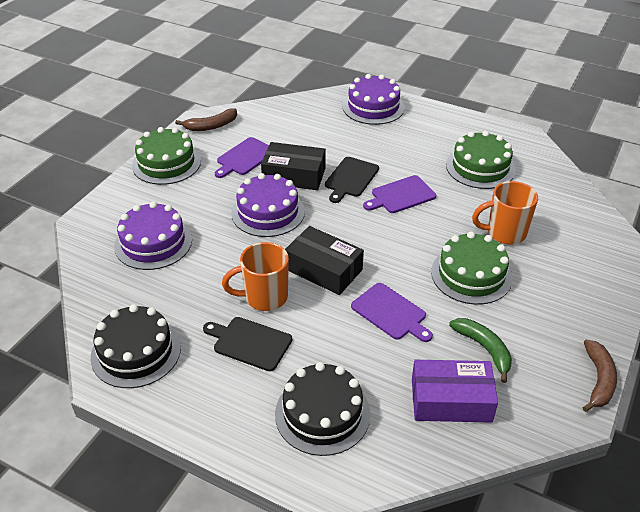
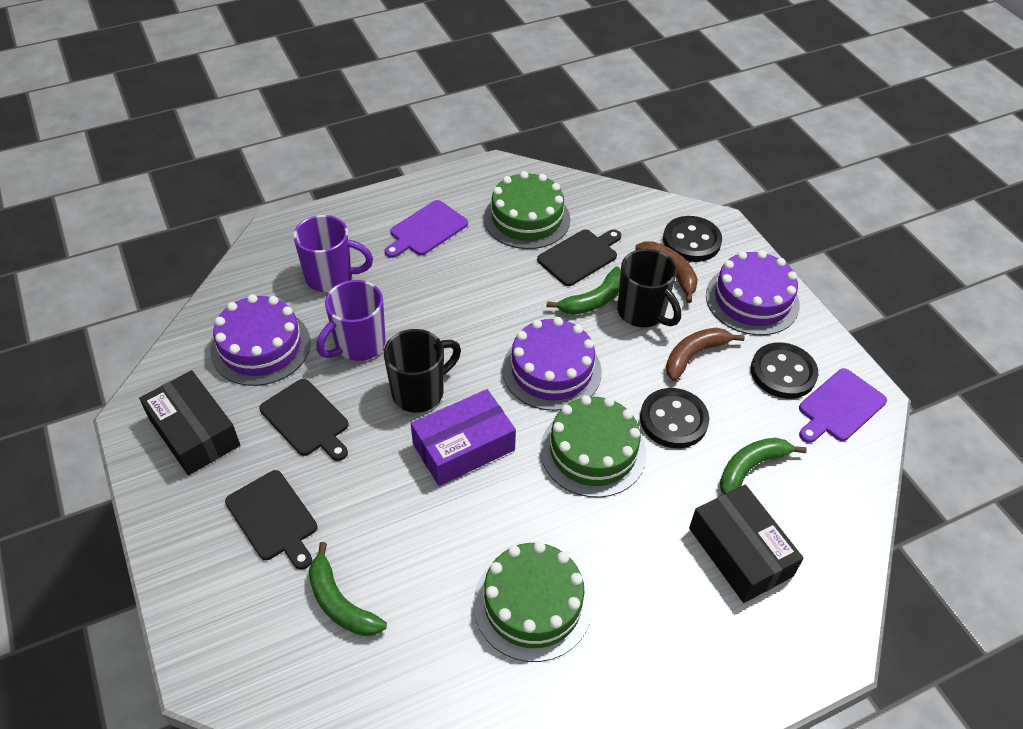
black button: 0 -> 3
black cake: 2 -> 0
black cutting board: 2 -> 3
black mug: 0 -> 2
green banana: 1 -> 3
orange mug: 2 -> 0
purple cutting board: 3 -> 2
purple mug: 0 -> 2

